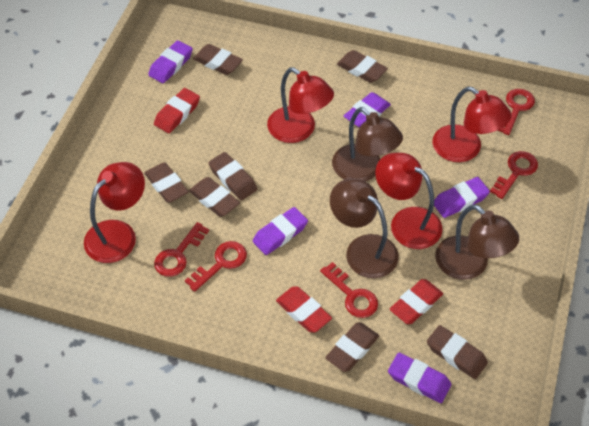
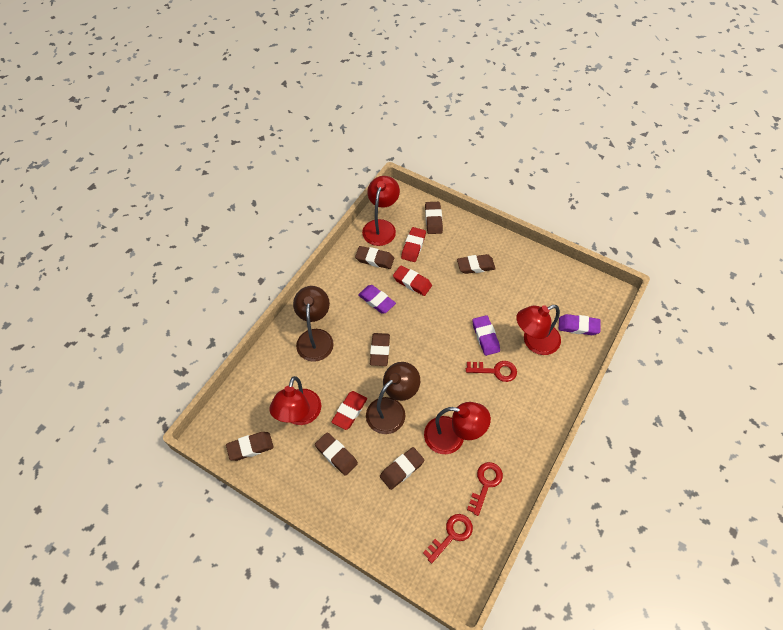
brown lamp: 3 -> 2
purple eraser: 5 -> 3
red key: 5 -> 3

